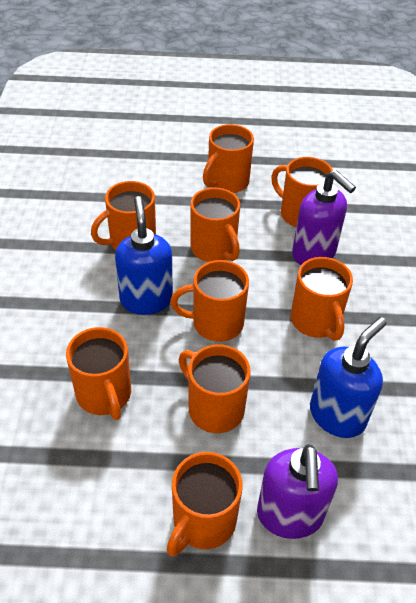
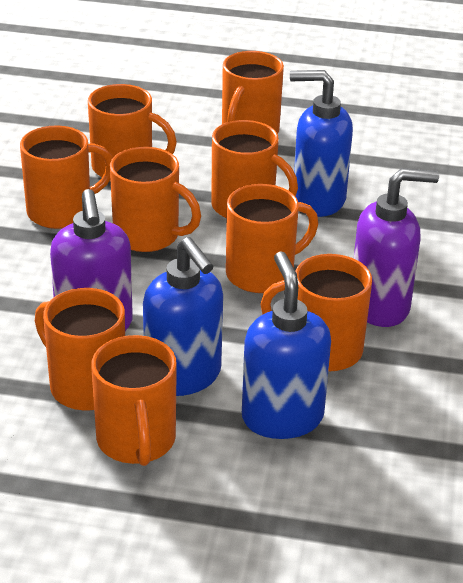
blue soap dispenser: 2 -> 3

